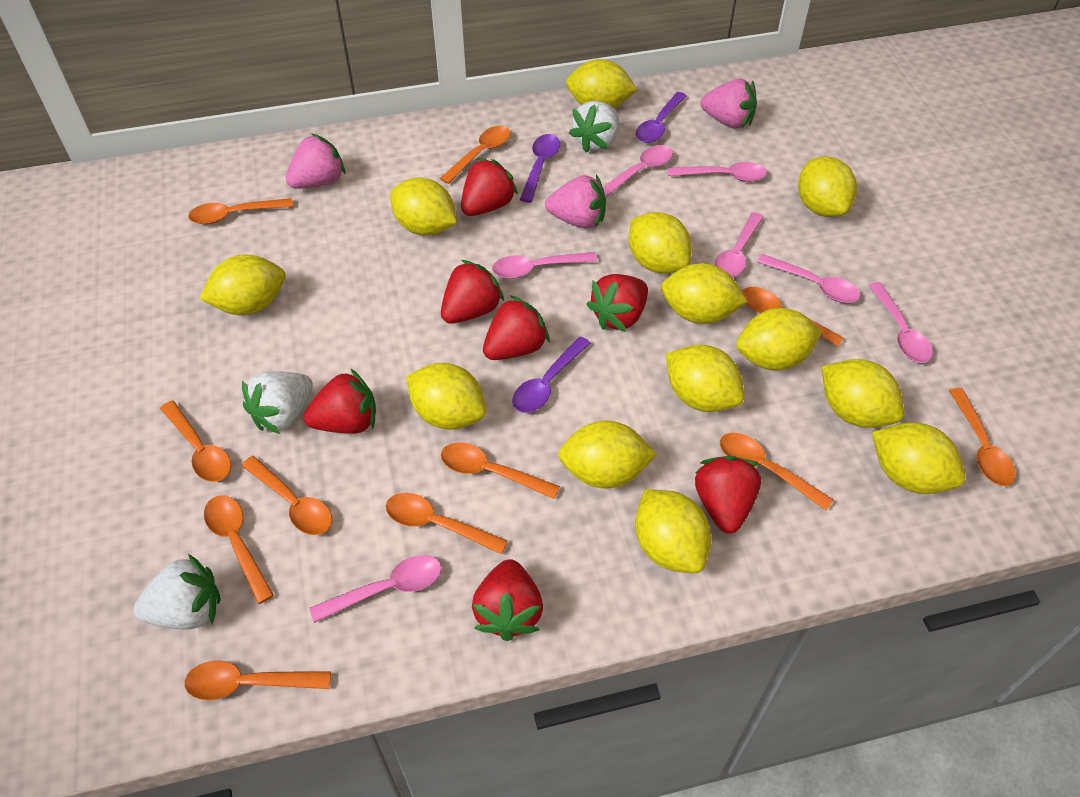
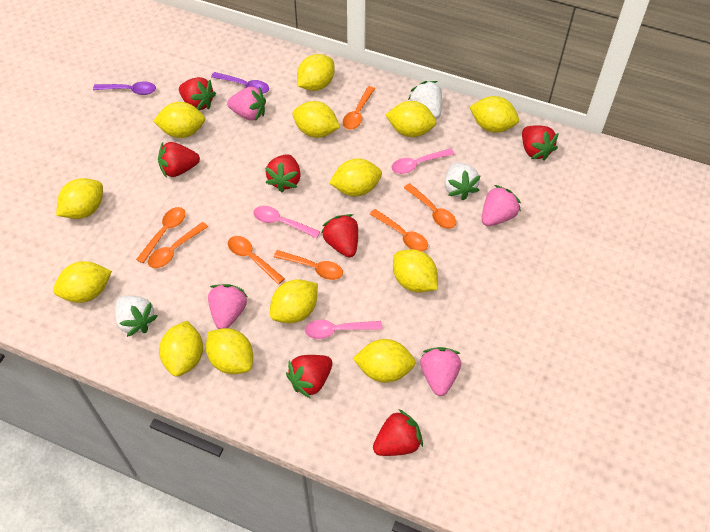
orange spoon: 11 -> 7
pink spoon: 7 -> 3
pink strawberry: 3 -> 4
purple spoon: 3 -> 2

